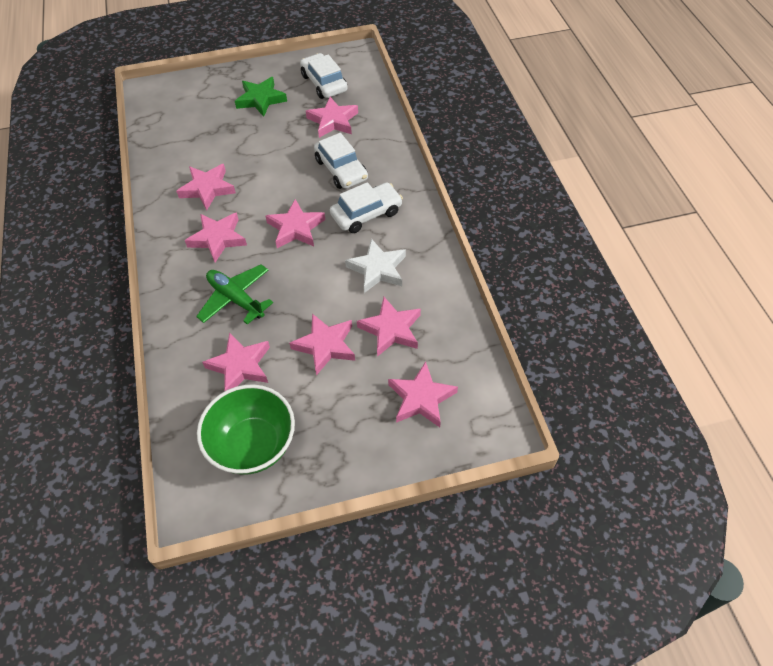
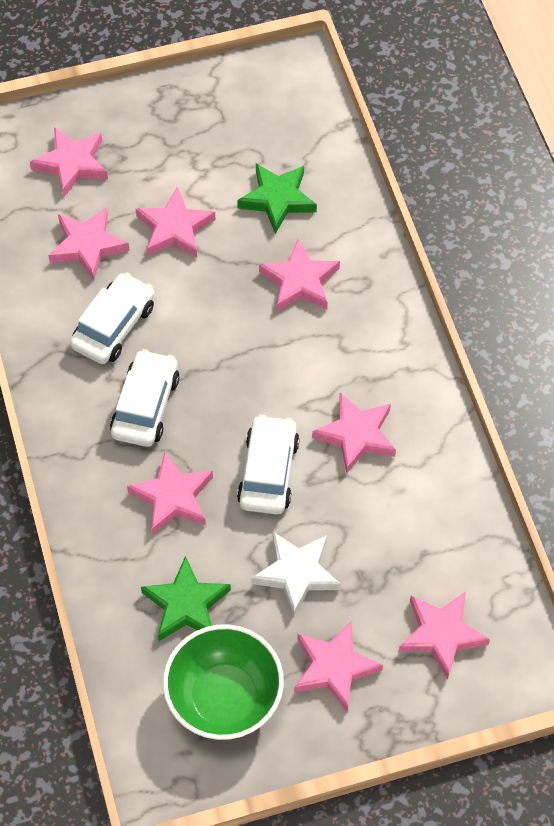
green plane: 1 -> 0
green star: 1 -> 2

